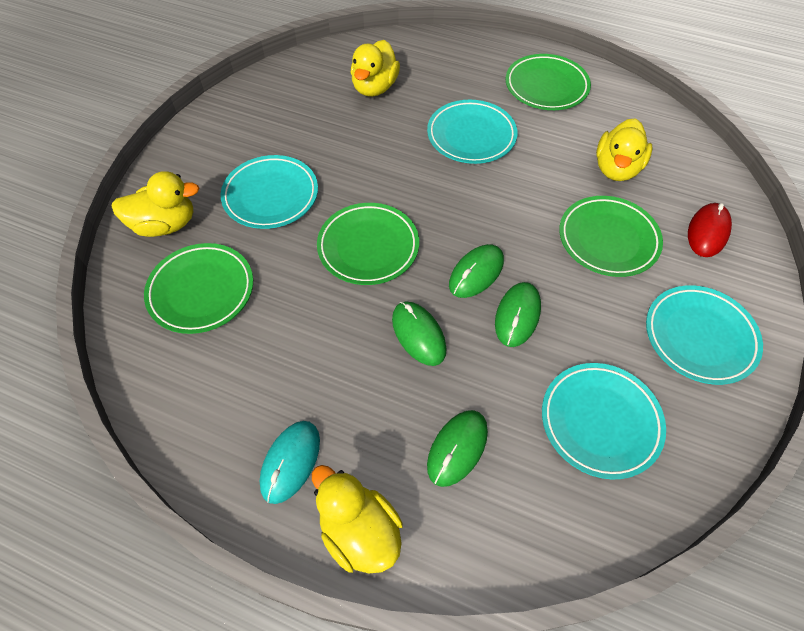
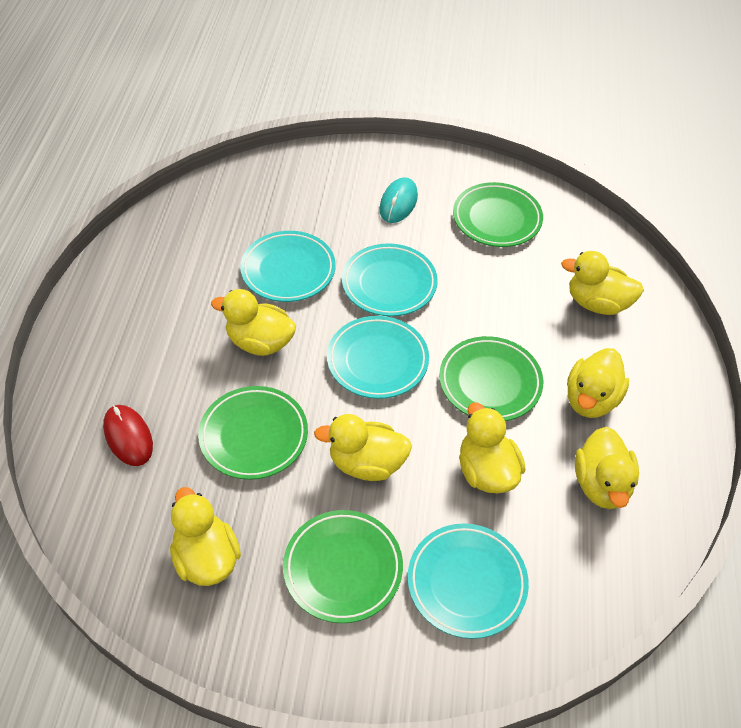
green mouse: 4 -> 0
yellow duck: 4 -> 7

